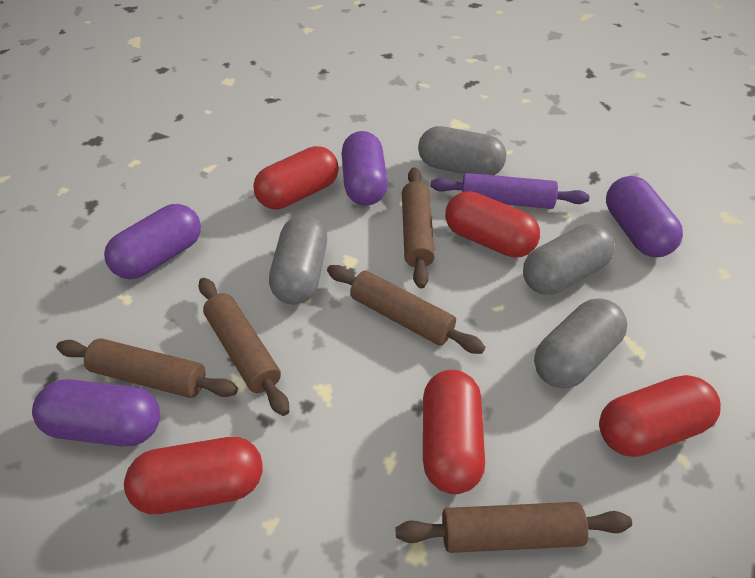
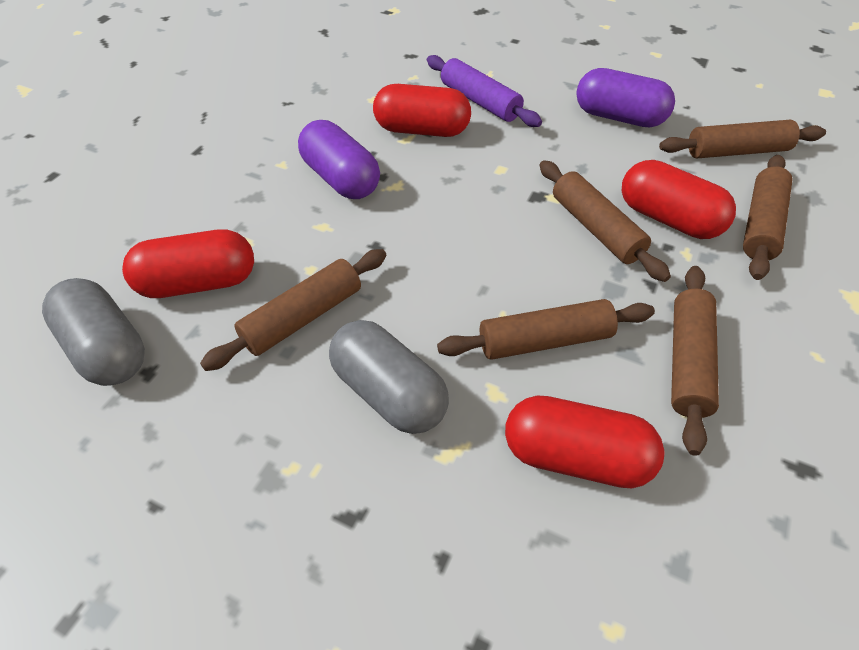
brown rolling pin: 5 -> 6
grey capsule: 4 -> 2
purple capsule: 4 -> 2
red capsule: 5 -> 4

